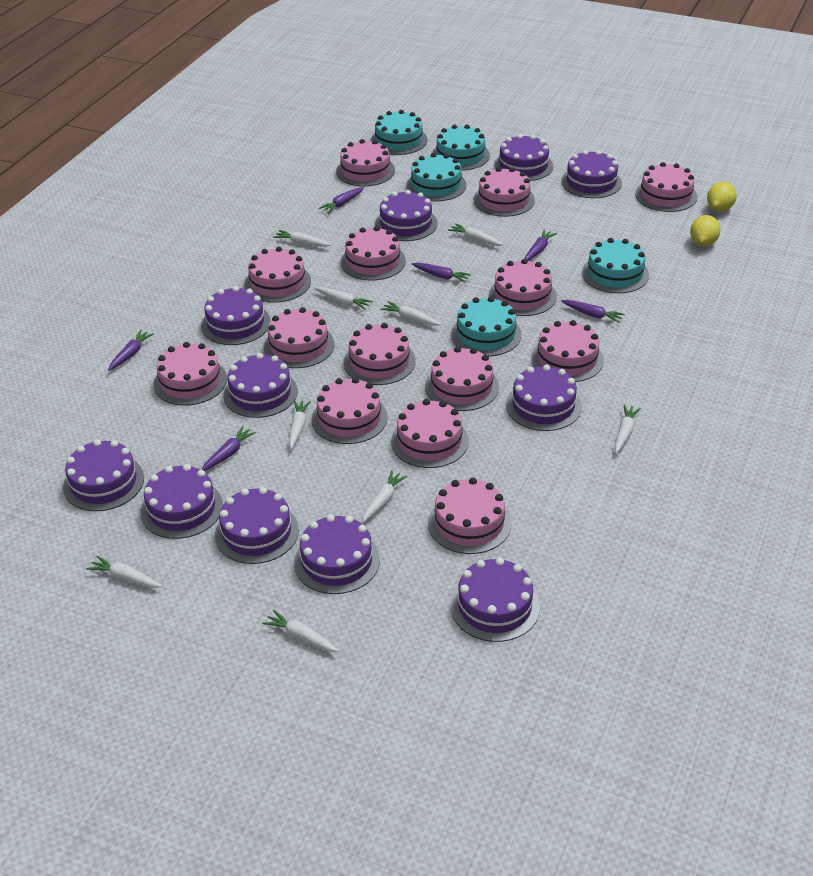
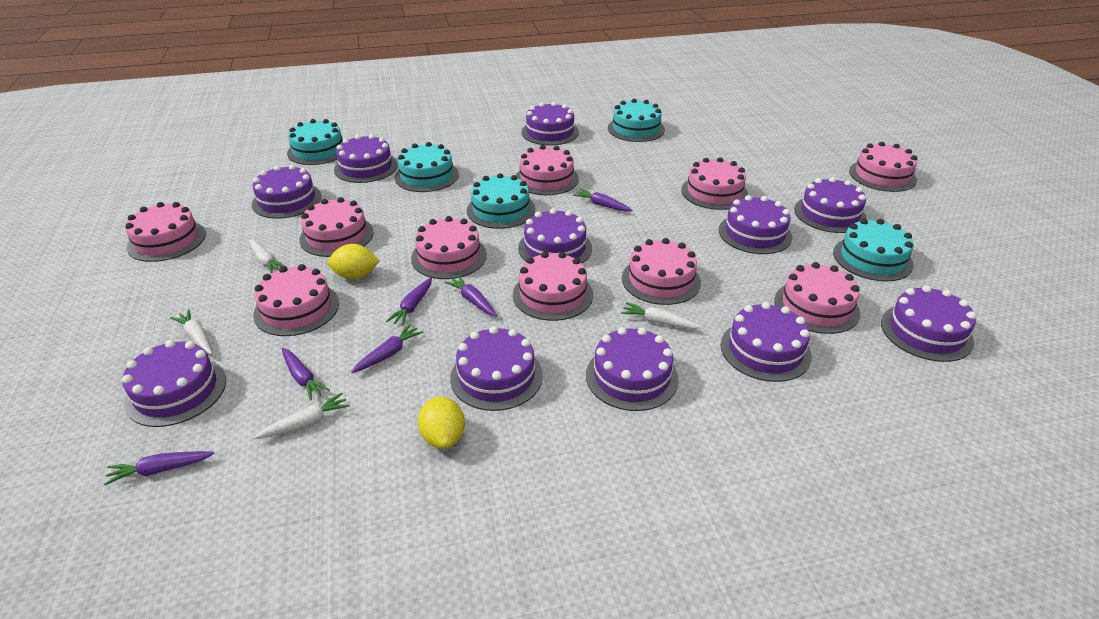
pink cake: 14 -> 10
white carrot: 9 -> 4

